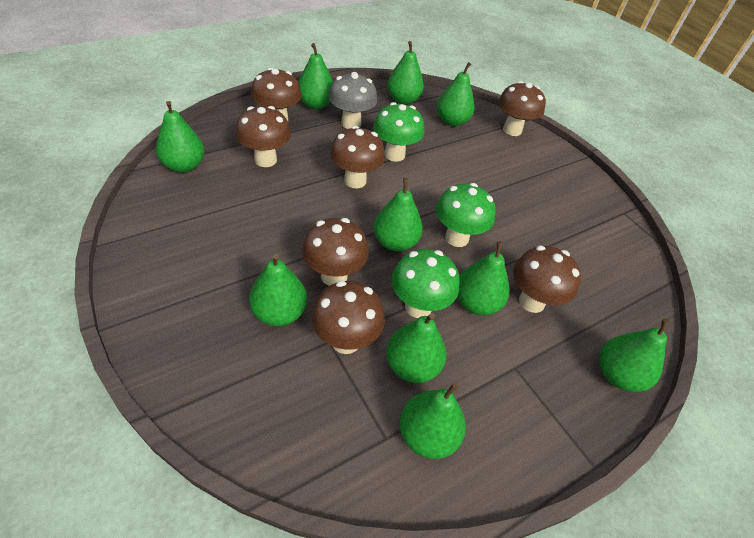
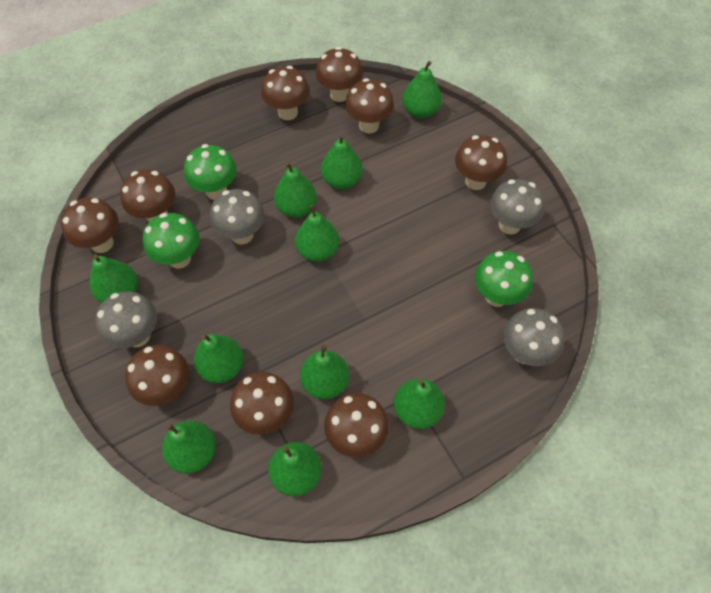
brown mushroom: 7 -> 9
grey mushroom: 1 -> 4

